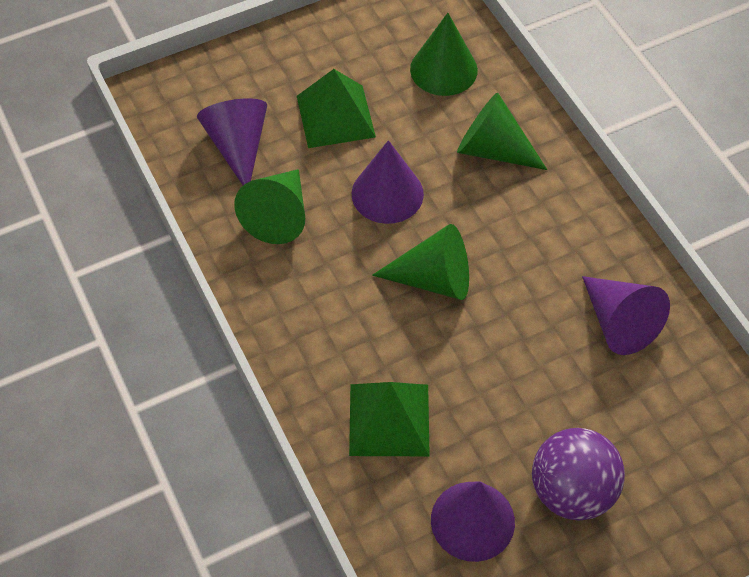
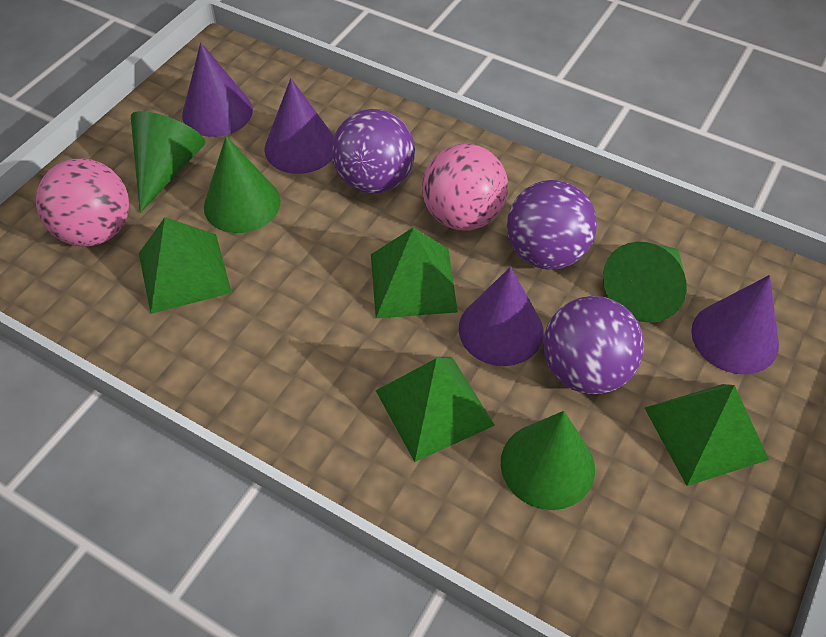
green pyramid: 2 -> 4
pink ball: 0 -> 2
purple ball: 1 -> 3

